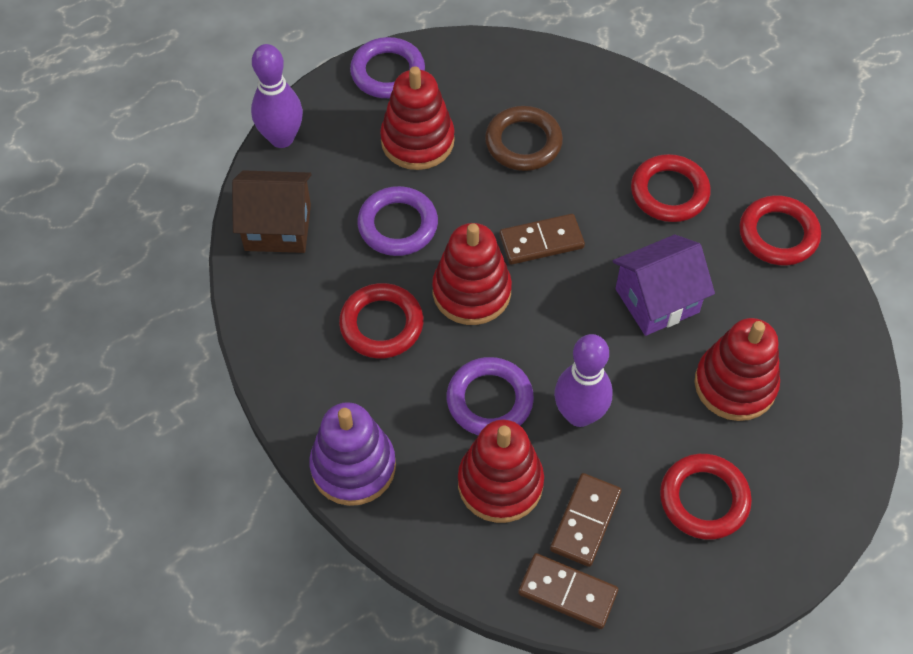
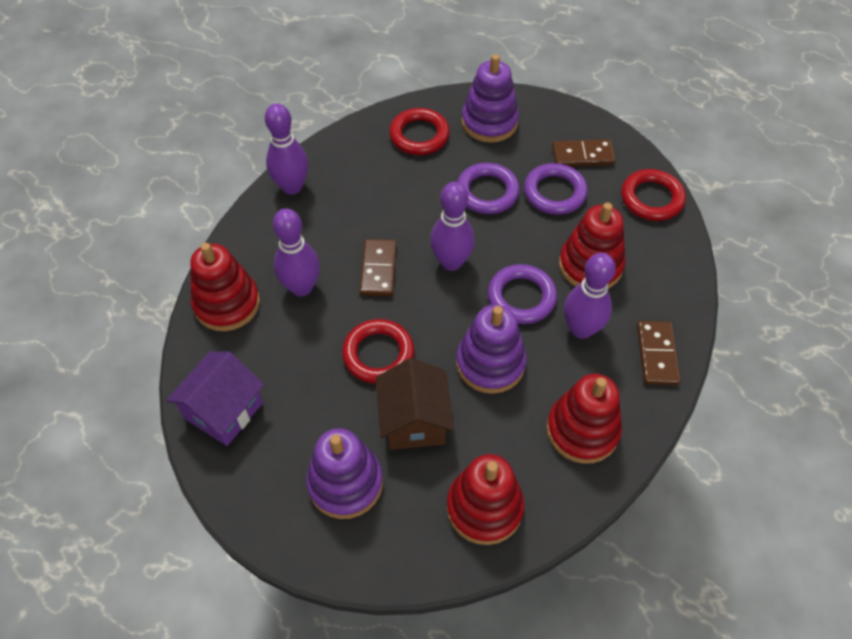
brown ring: 1 -> 0
purple bowling pin: 2 -> 4
purple stacking toy: 1 -> 3
red ring: 4 -> 3

